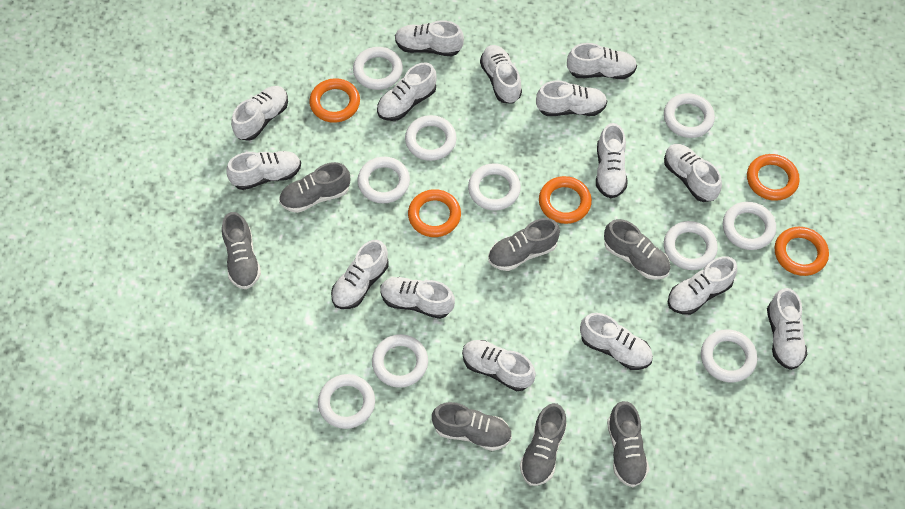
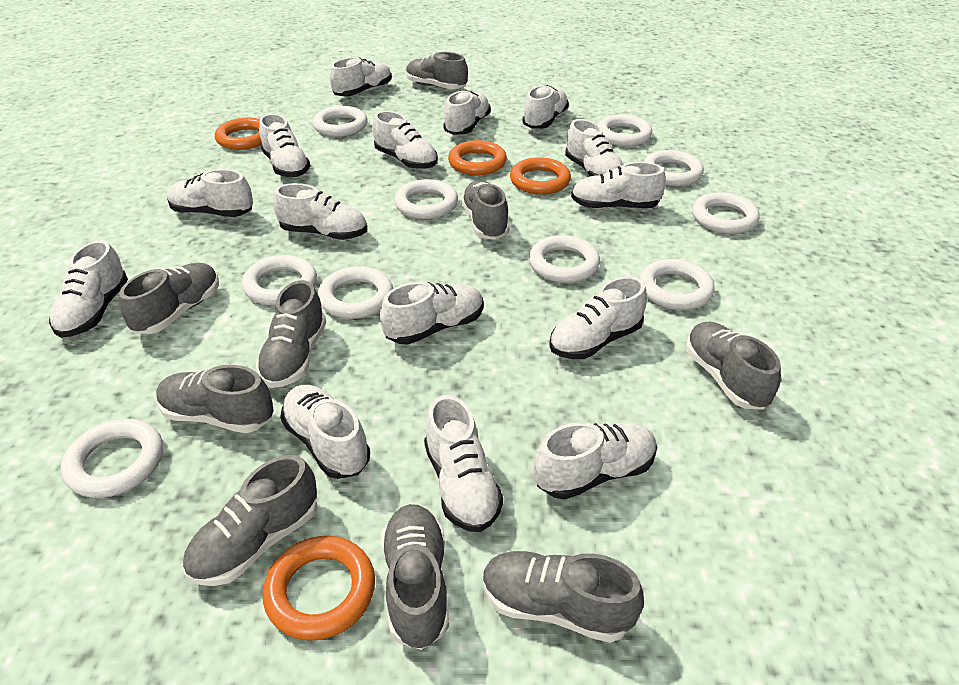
grey shoe: 7 -> 9
orange ring: 5 -> 4

